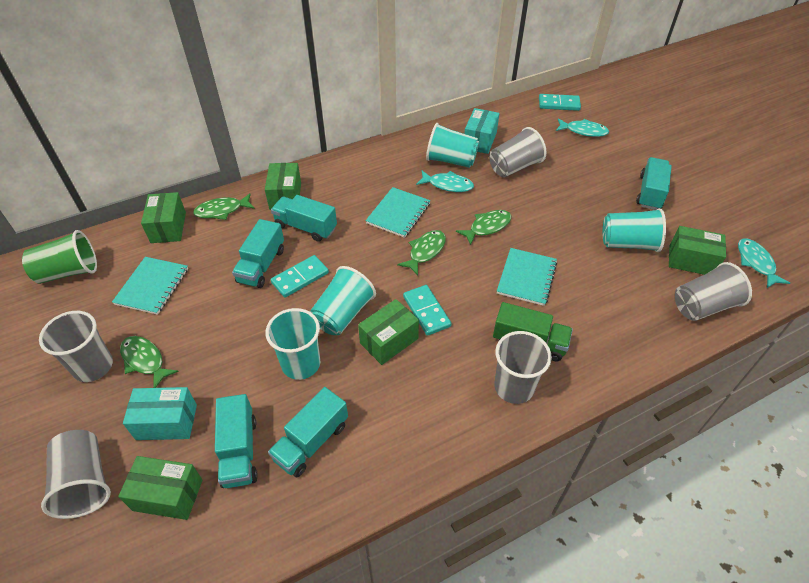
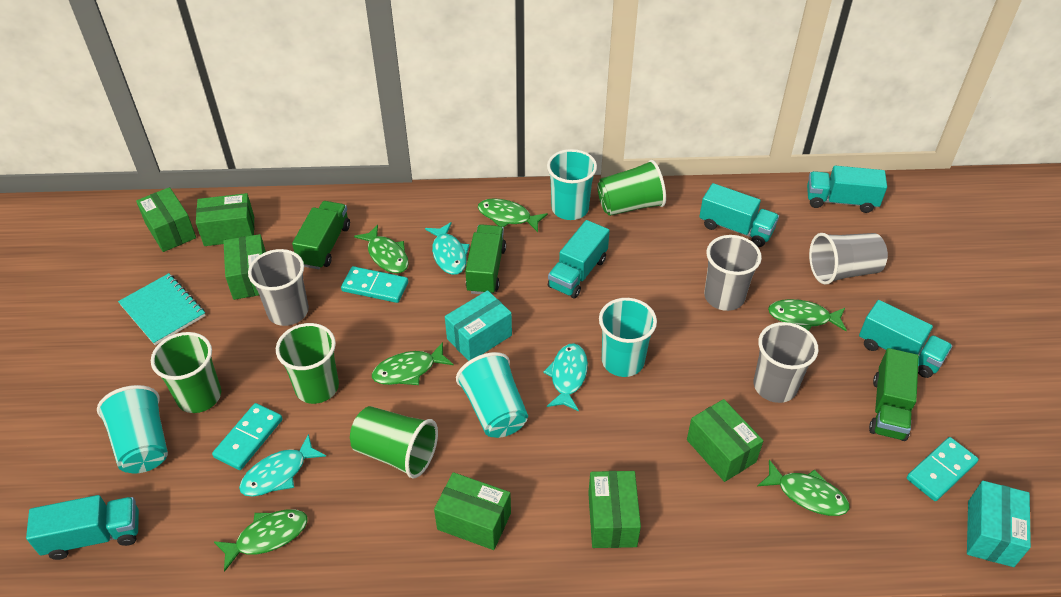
green box: 5 -> 6
green cup: 1 -> 4
green fish: 4 -> 6
green truck: 1 -> 3
grey cup: 5 -> 4
turquoise notebook: 3 -> 1

